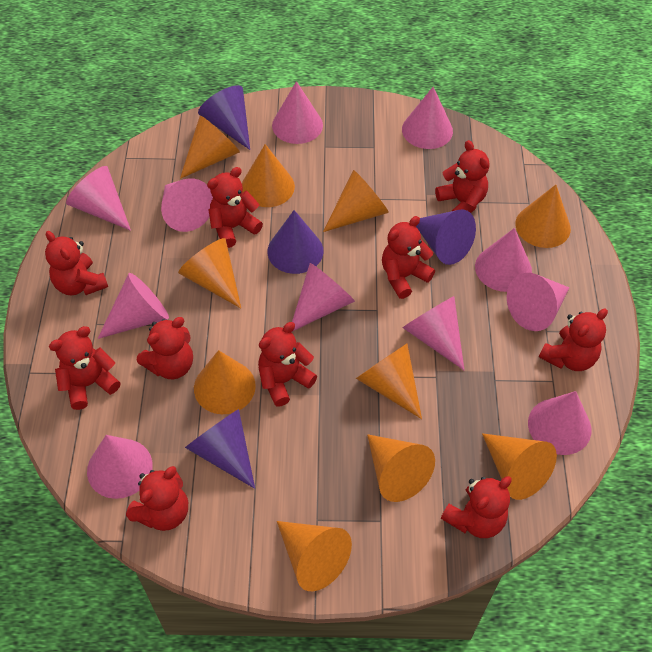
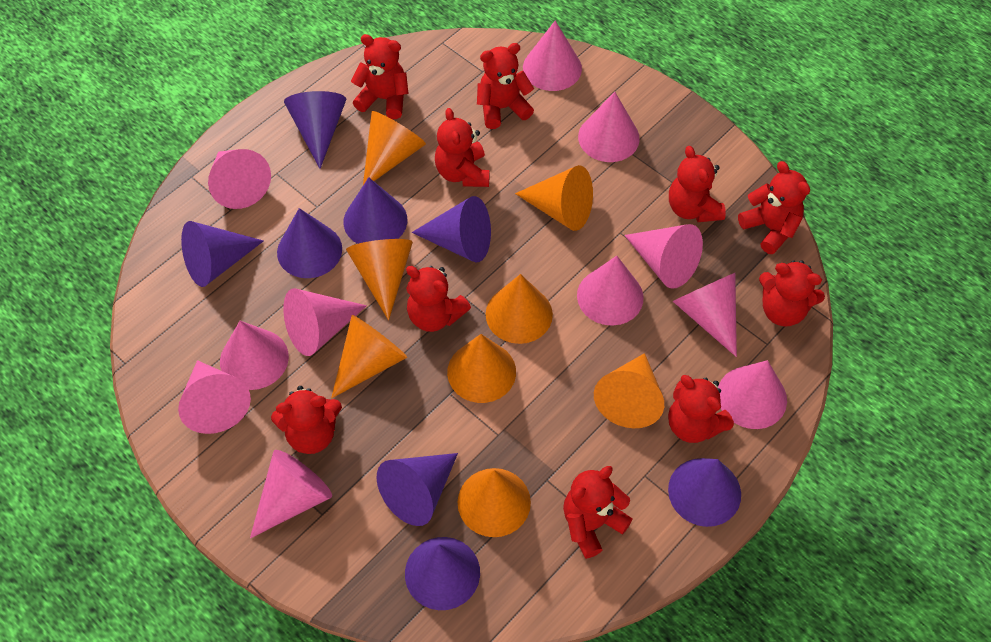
orange cone: 10 -> 8
purple cone: 4 -> 8

